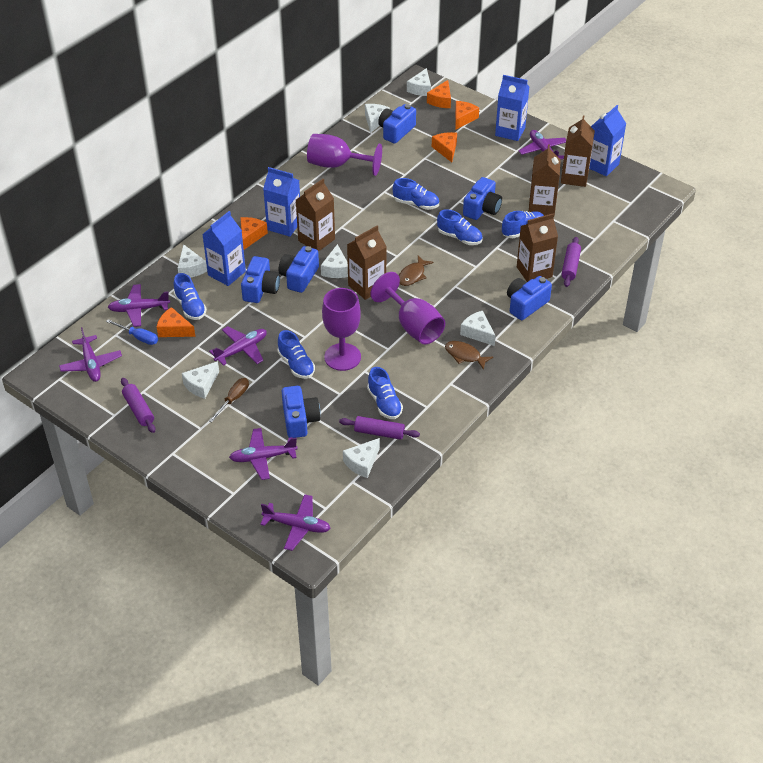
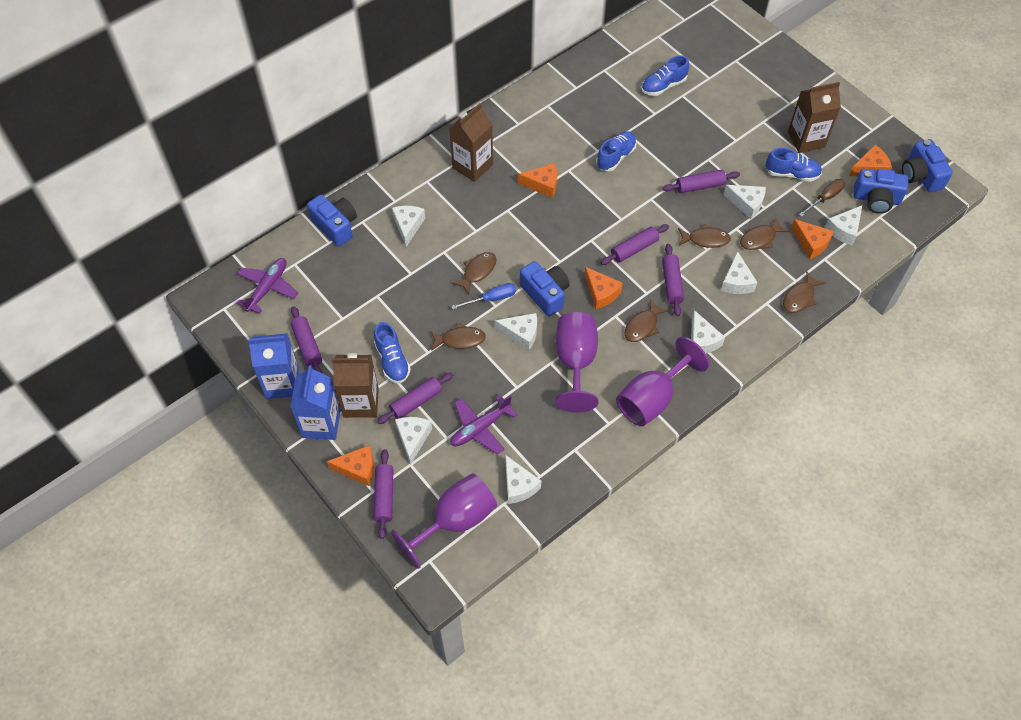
blue camera: 6 -> 4
blue carton: 4 -> 2
blue shoe: 6 -> 4
brown carton: 5 -> 3
brown fish: 2 -> 6
purple plane: 6 -> 2
purple rolling pin: 3 -> 6
white cheese: 7 -> 8

